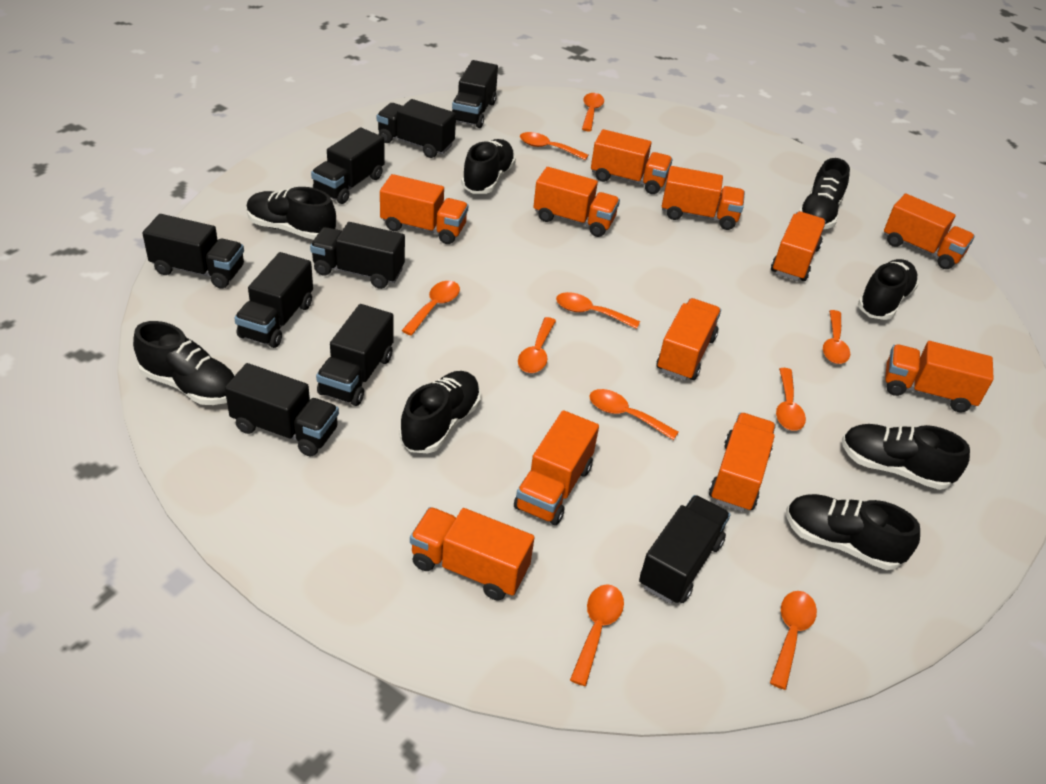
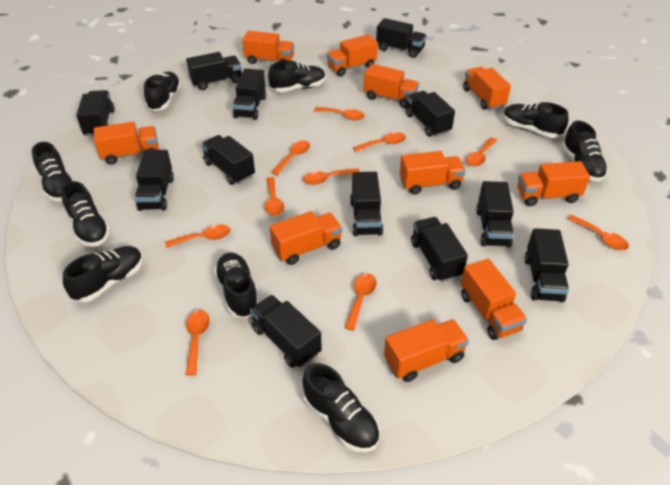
black shoe: 8 -> 9
black truck: 9 -> 12
orange truck: 11 -> 10

